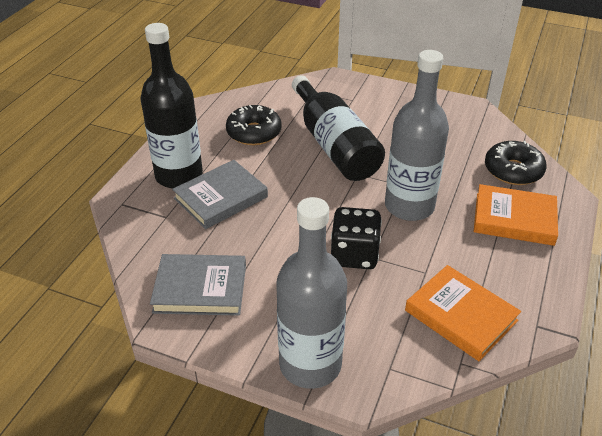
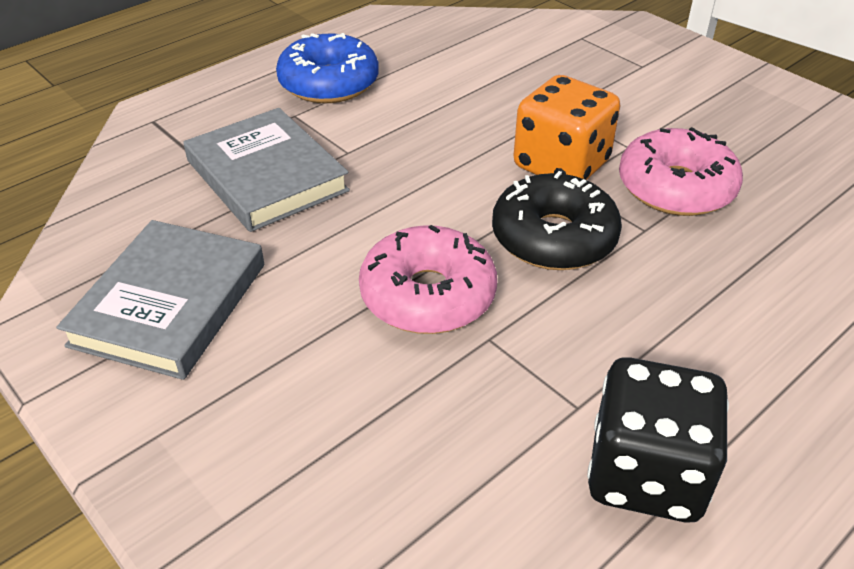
black bottle: 2 -> 0
black donut: 2 -> 1
blue donut: 0 -> 1
grey bottle: 2 -> 0
orange book: 2 -> 0
orange dice: 0 -> 1
pink donut: 0 -> 2

